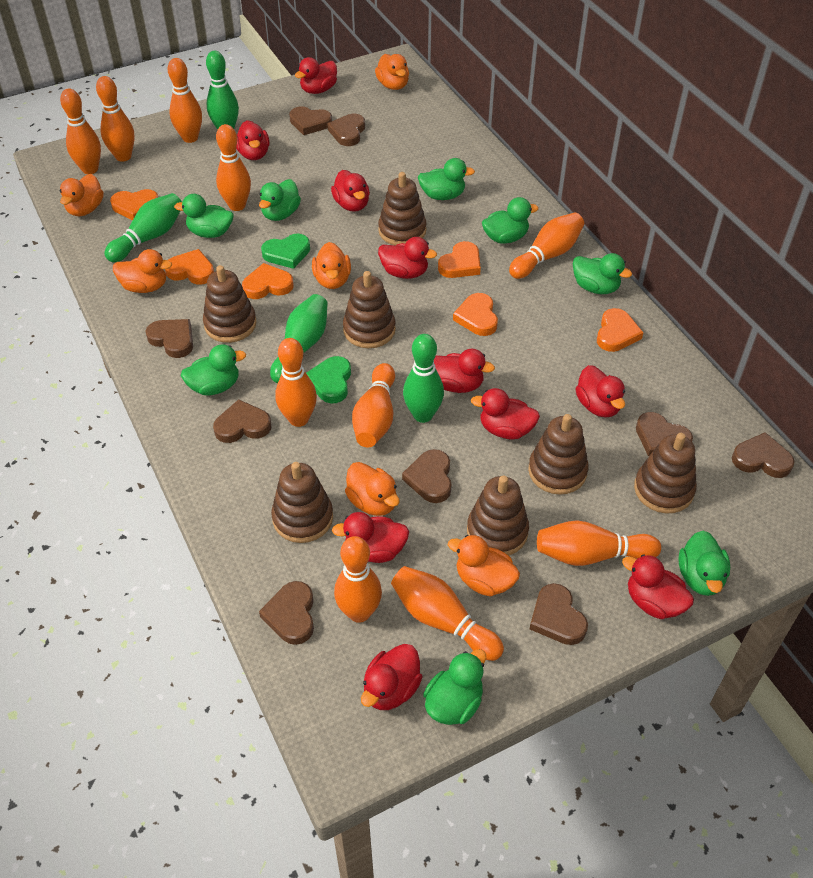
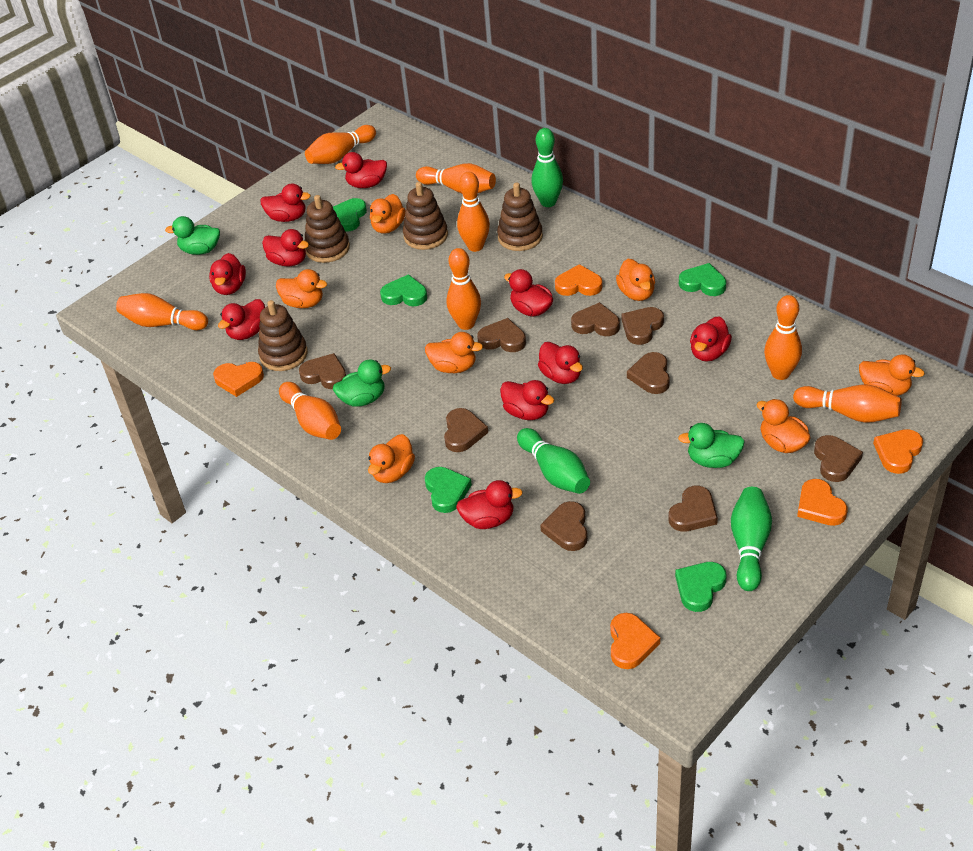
brown stacking toy: 7 -> 4
green bowling pin: 4 -> 3
green duck: 8 -> 3
green heart: 2 -> 5
orange bowling pin: 10 -> 8
orange duck: 6 -> 7
orange heart: 6 -> 5

